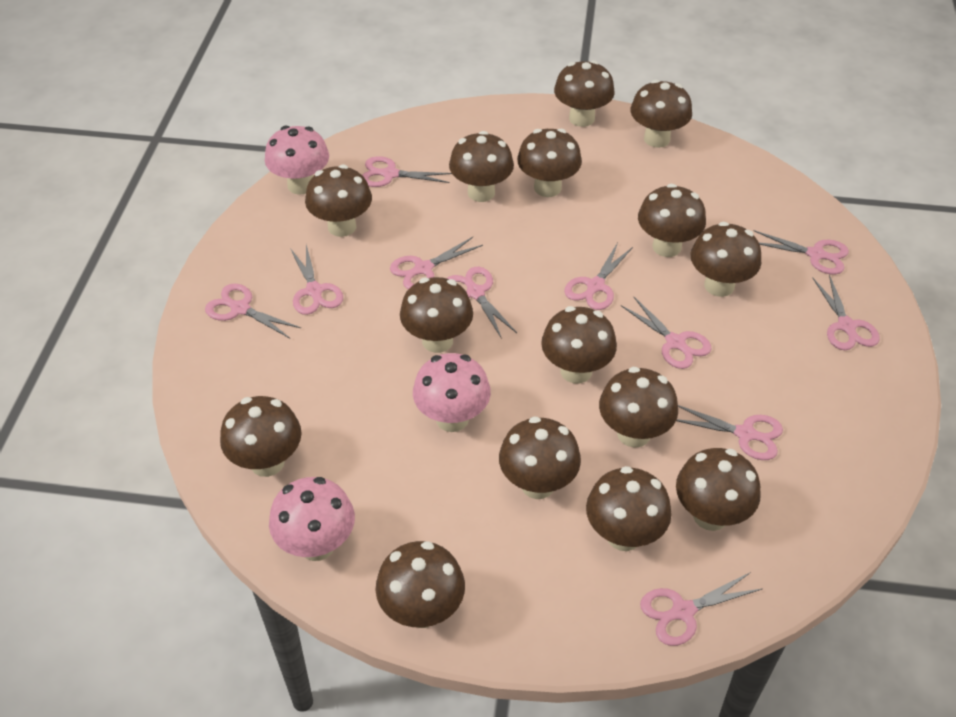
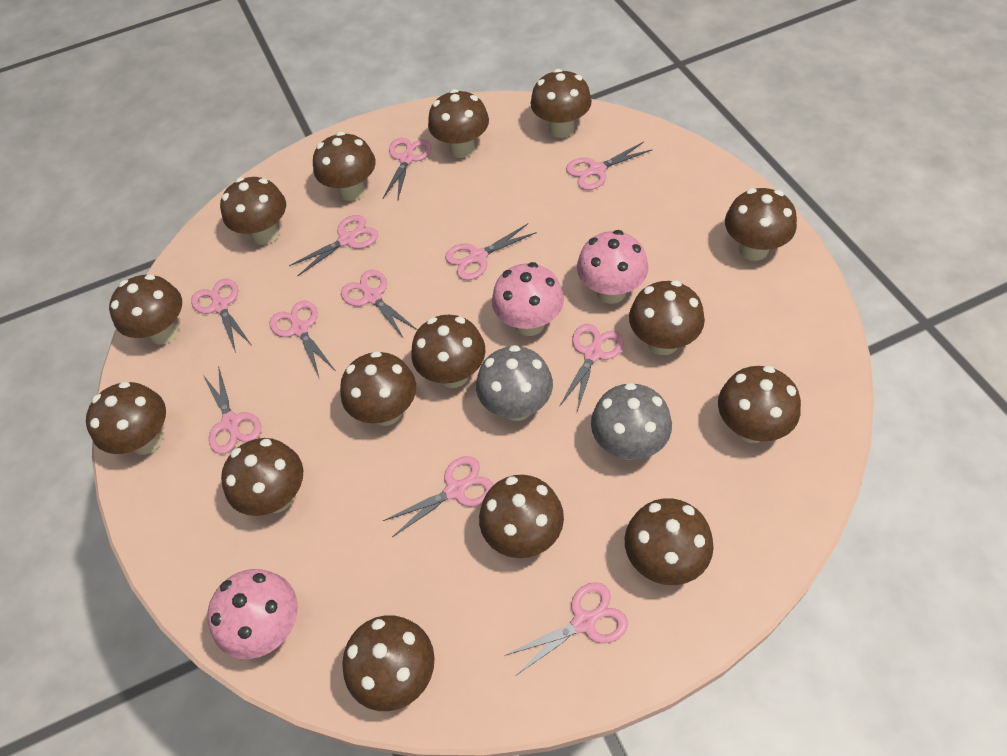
grey mushroom: 0 -> 2

